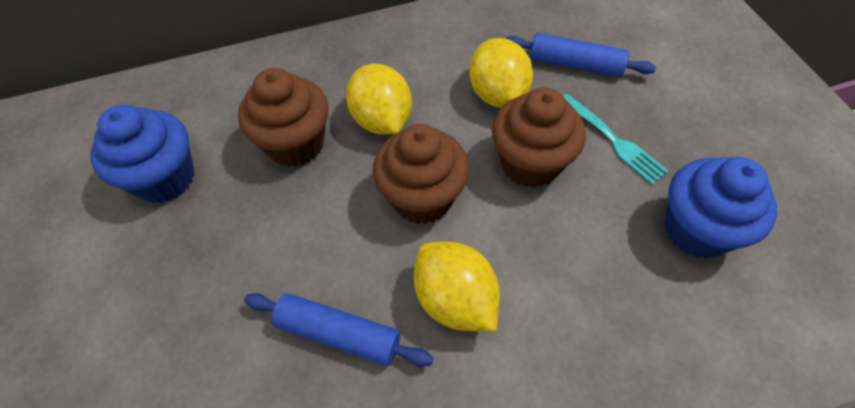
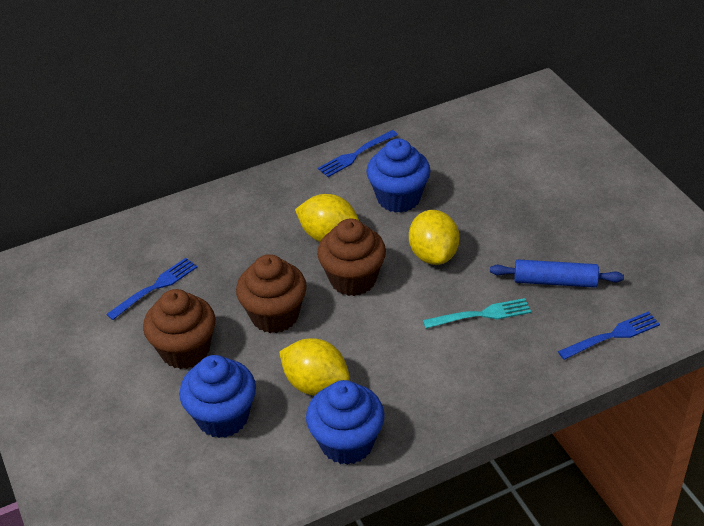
blue cupcake: 2 -> 3
blue fork: 0 -> 3
blue rolling pin: 2 -> 1

